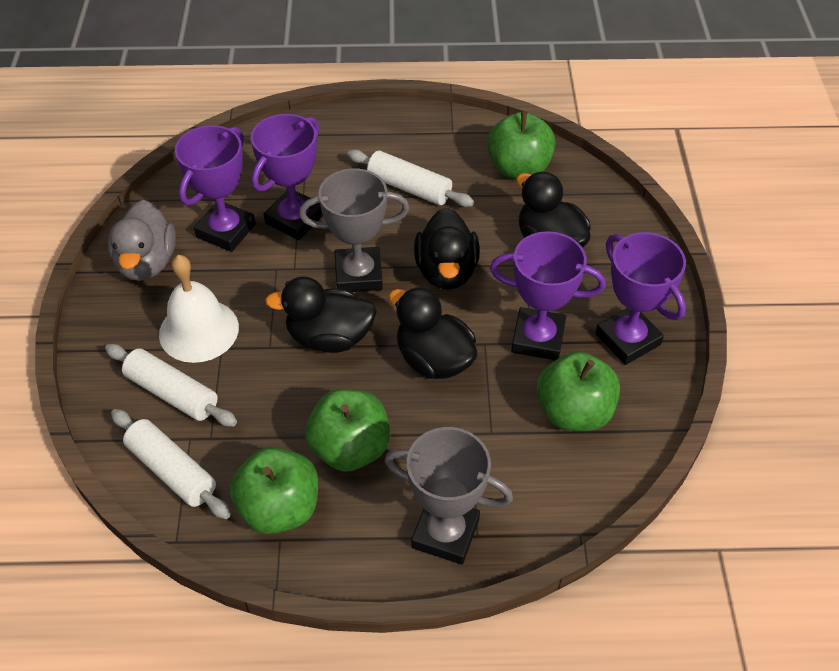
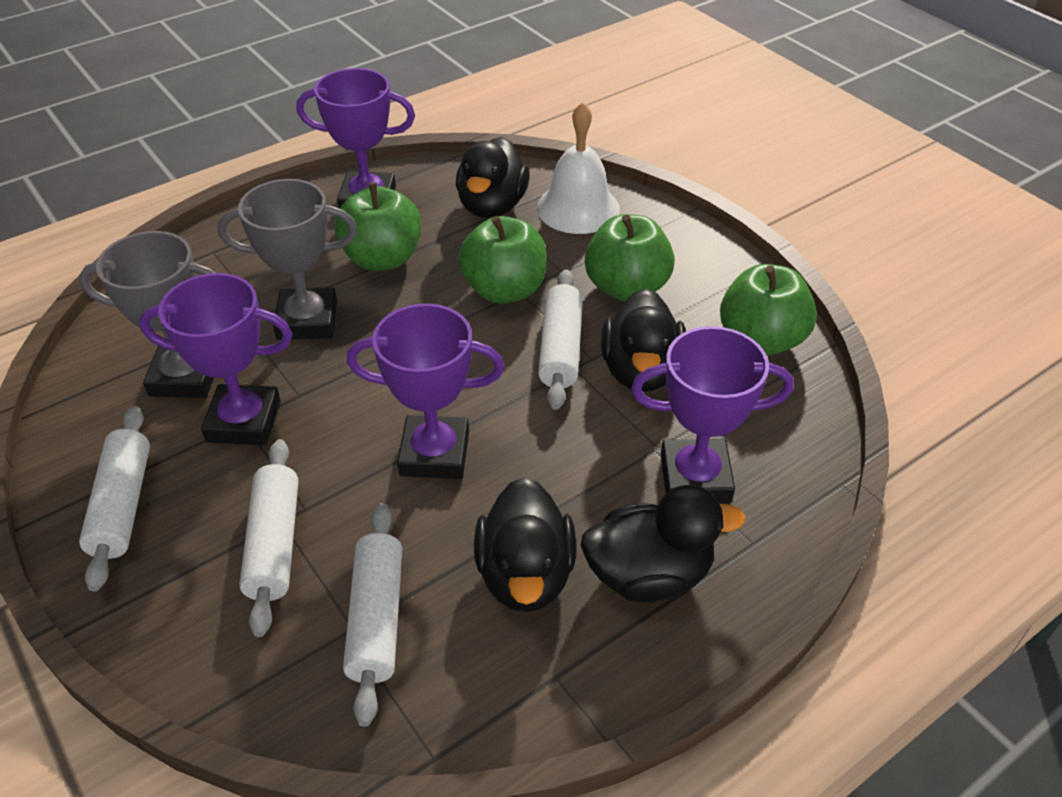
grey duck: 1 -> 0
white rolling pin: 3 -> 4

